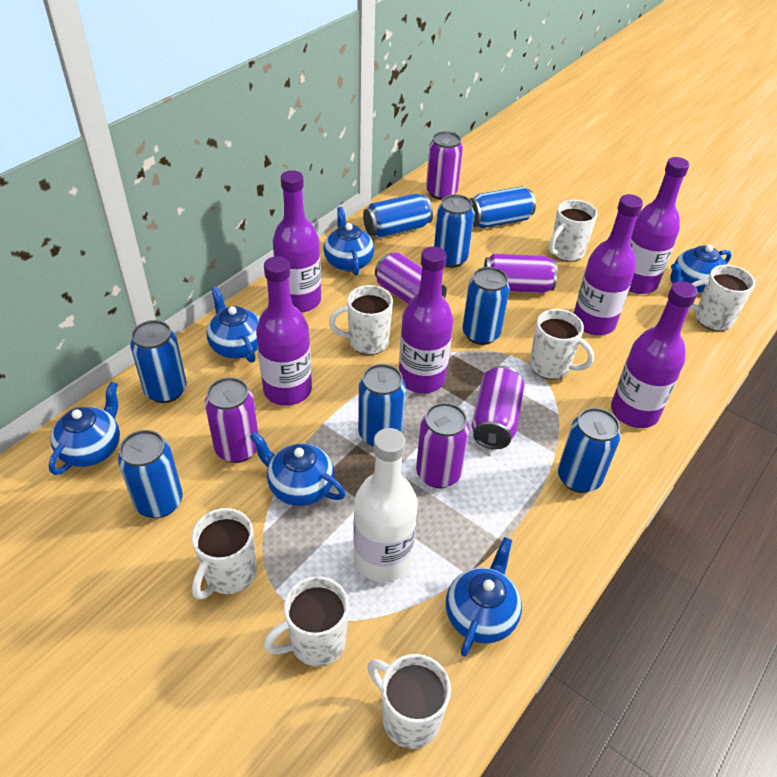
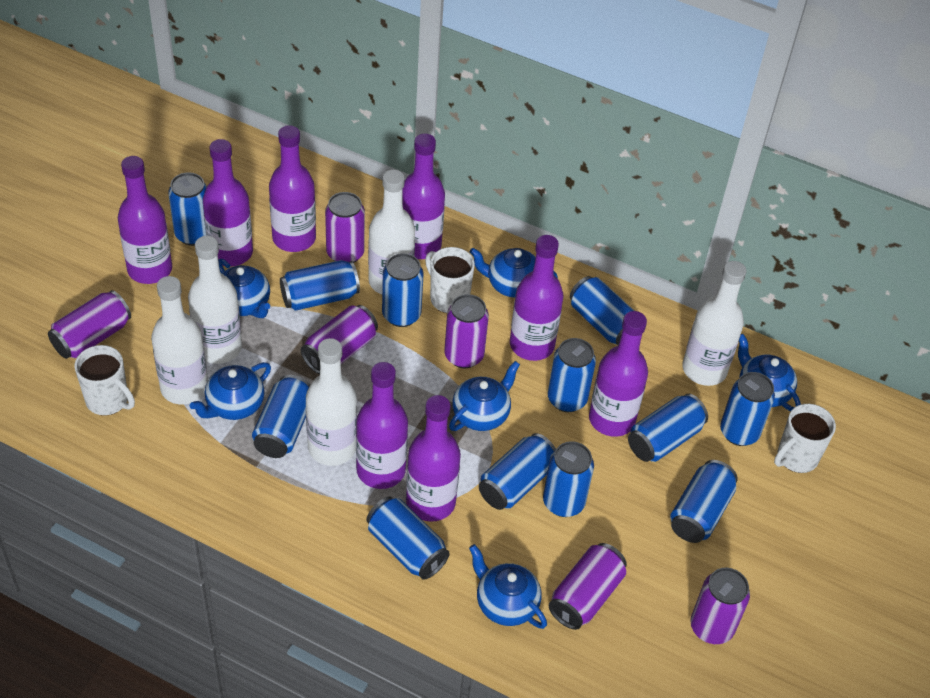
blue can: 8 -> 12
purple bottle: 6 -> 8
white bottle: 1 -> 5
white mug: 7 -> 3

